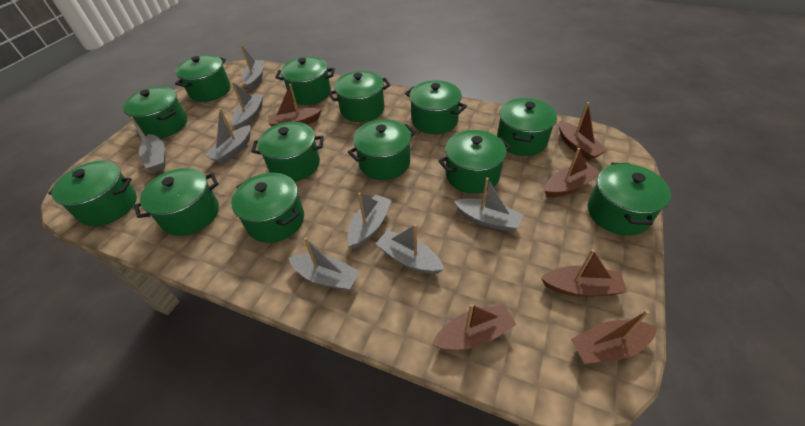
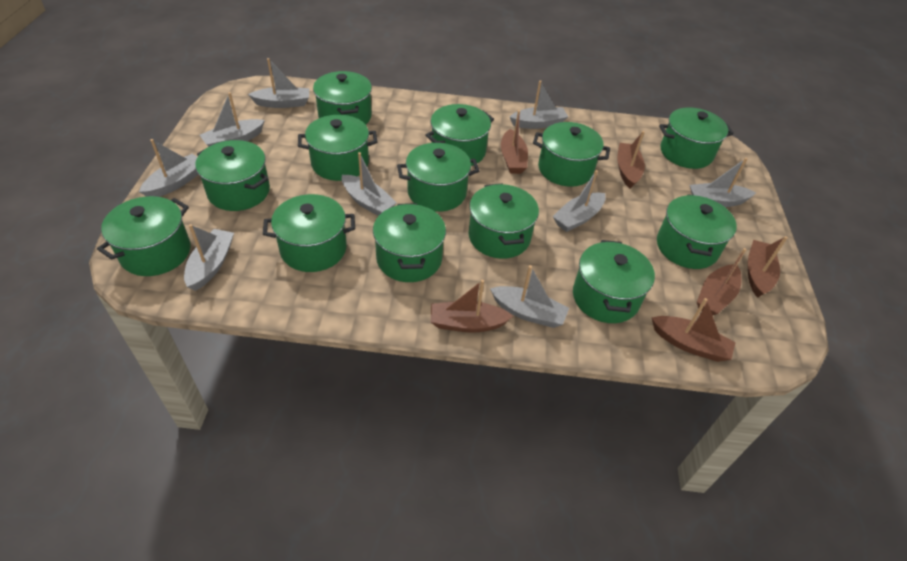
grey boat: 8 -> 9

